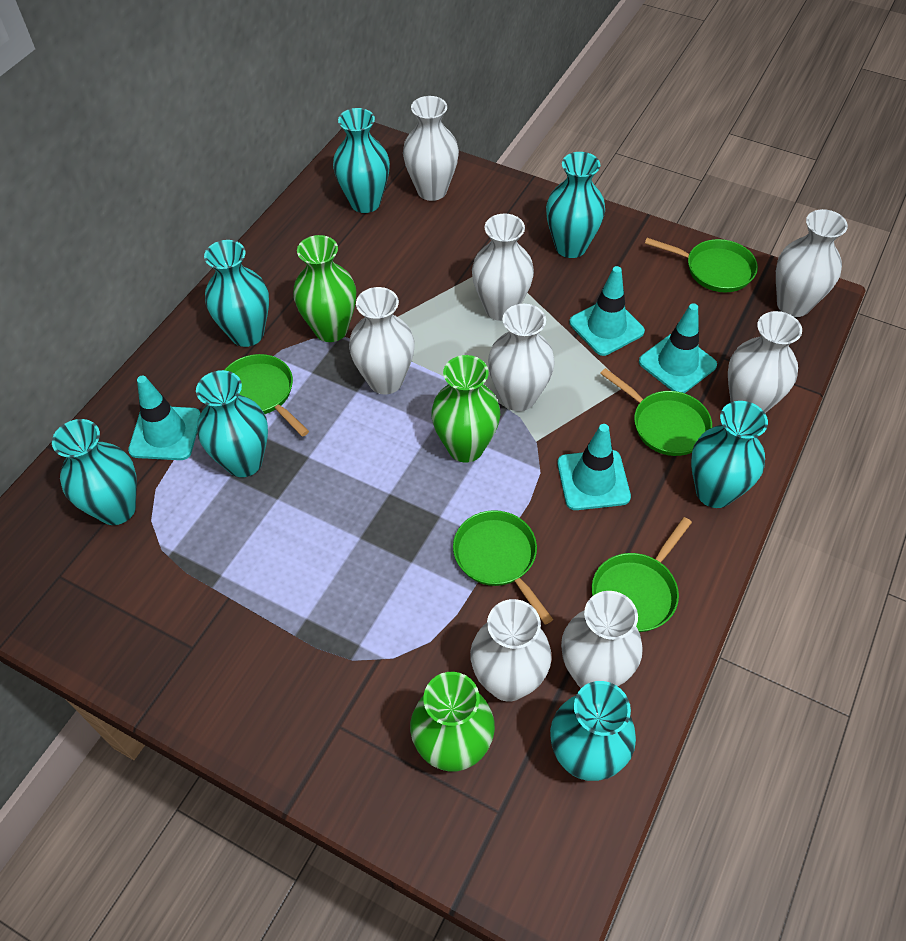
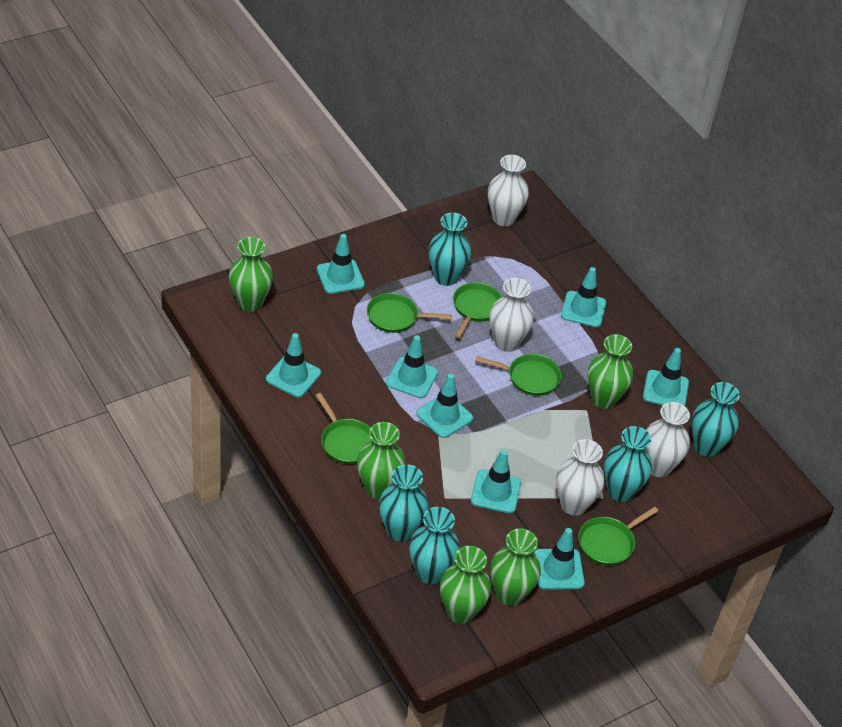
green vase: 3 -> 5
turquoise traffic cone: 4 -> 8
turquoise vase: 7 -> 5
white vase: 8 -> 4

